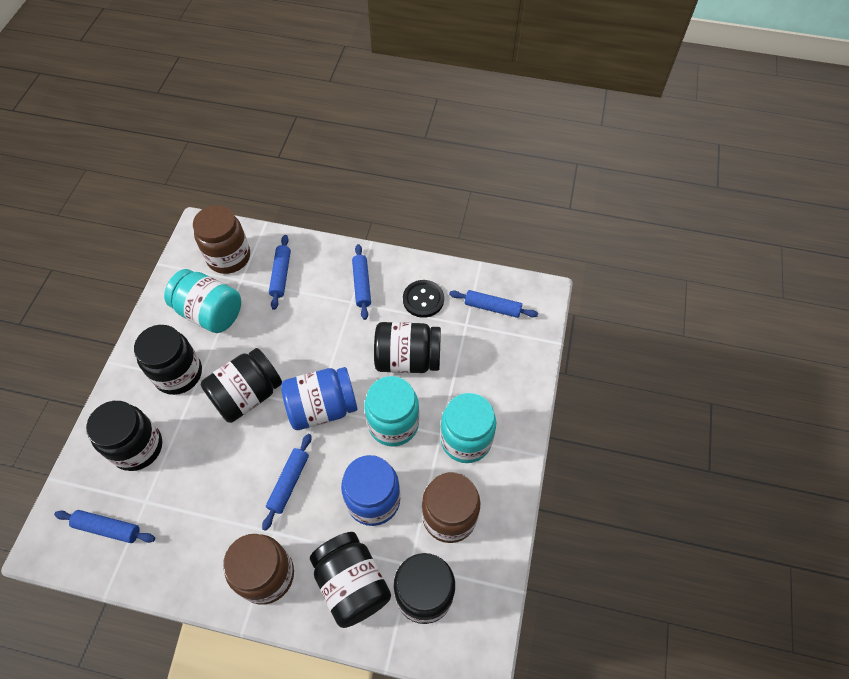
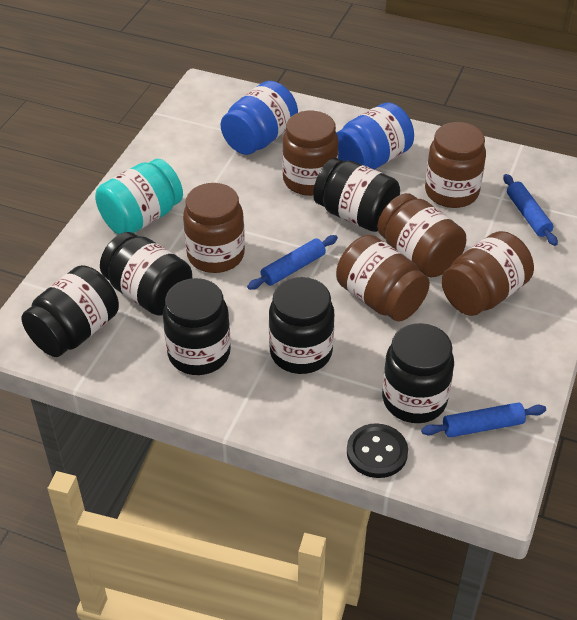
blue rolling pin: 5 -> 3
brown jar: 3 -> 6
turquoise jar: 3 -> 1

